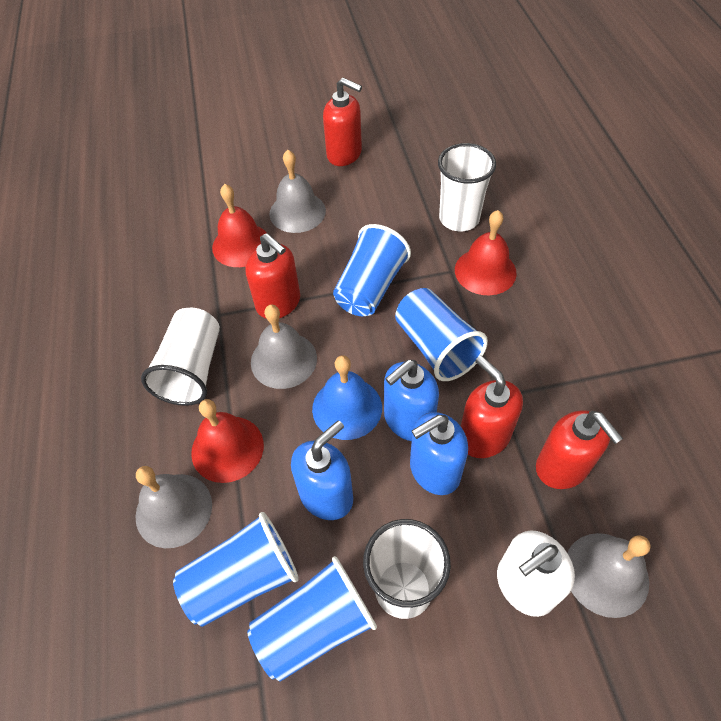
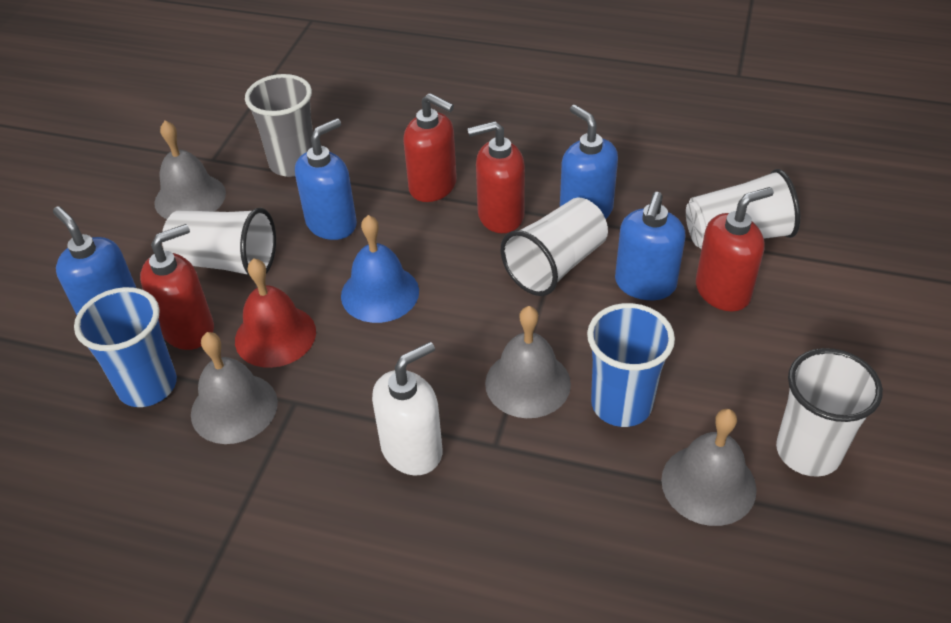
blue cup: 4 -> 2
blue soap dispenser: 3 -> 4
grey cup: 0 -> 1
red bell: 3 -> 1
white cup: 3 -> 4

